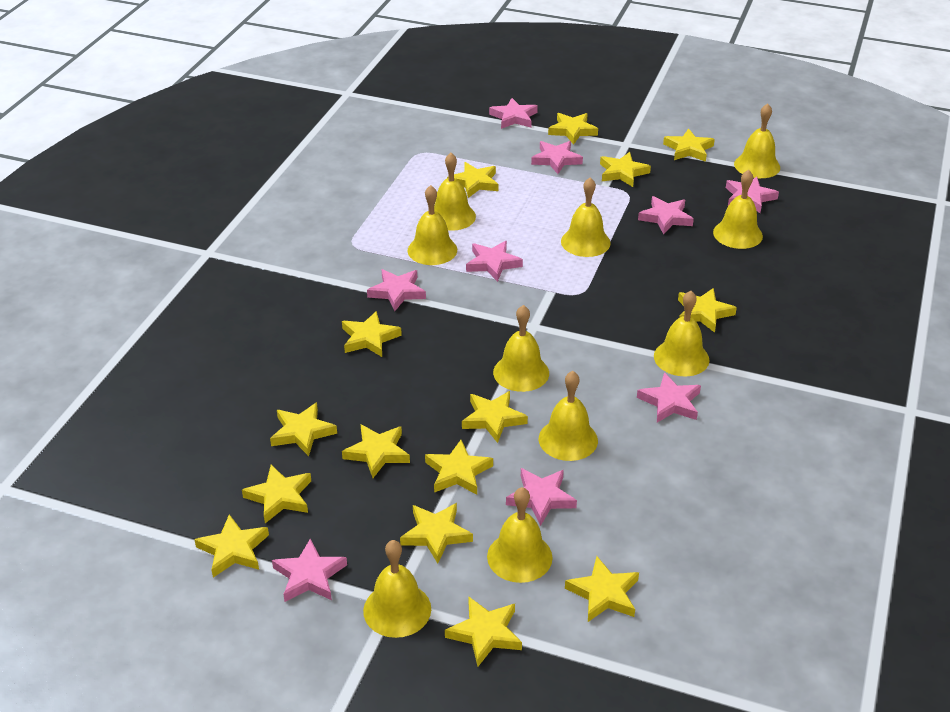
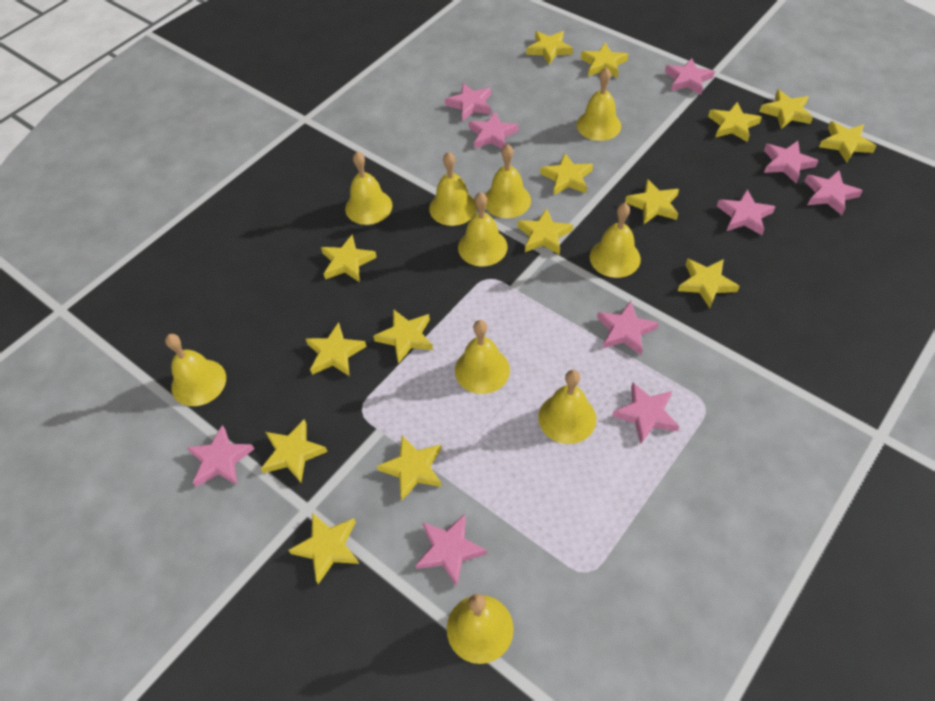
pink star: 9 -> 10

